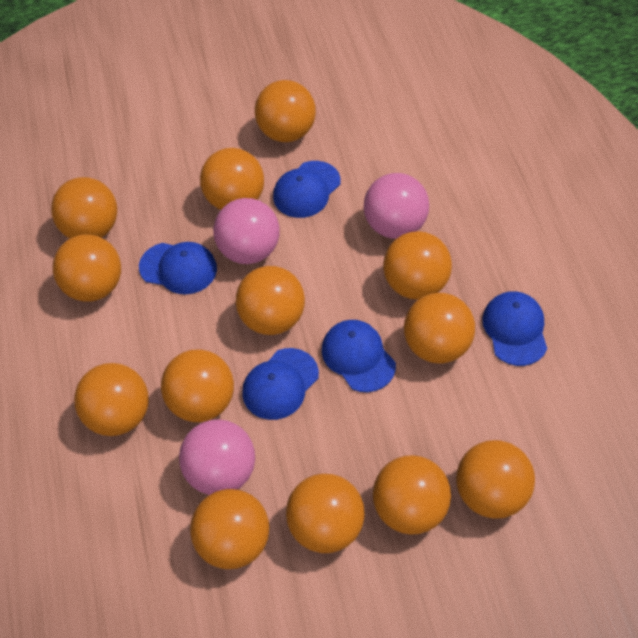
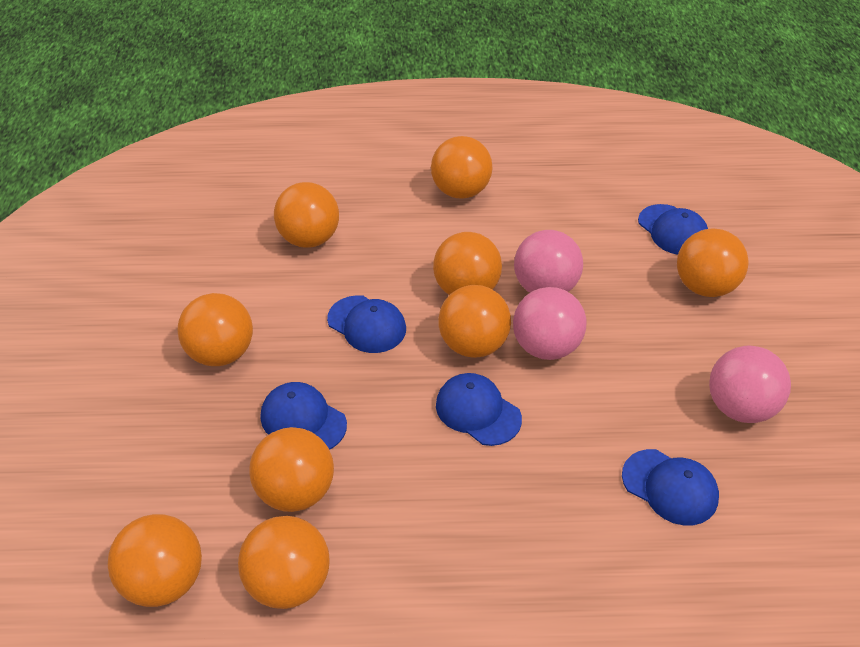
orange ball: 13 -> 9

